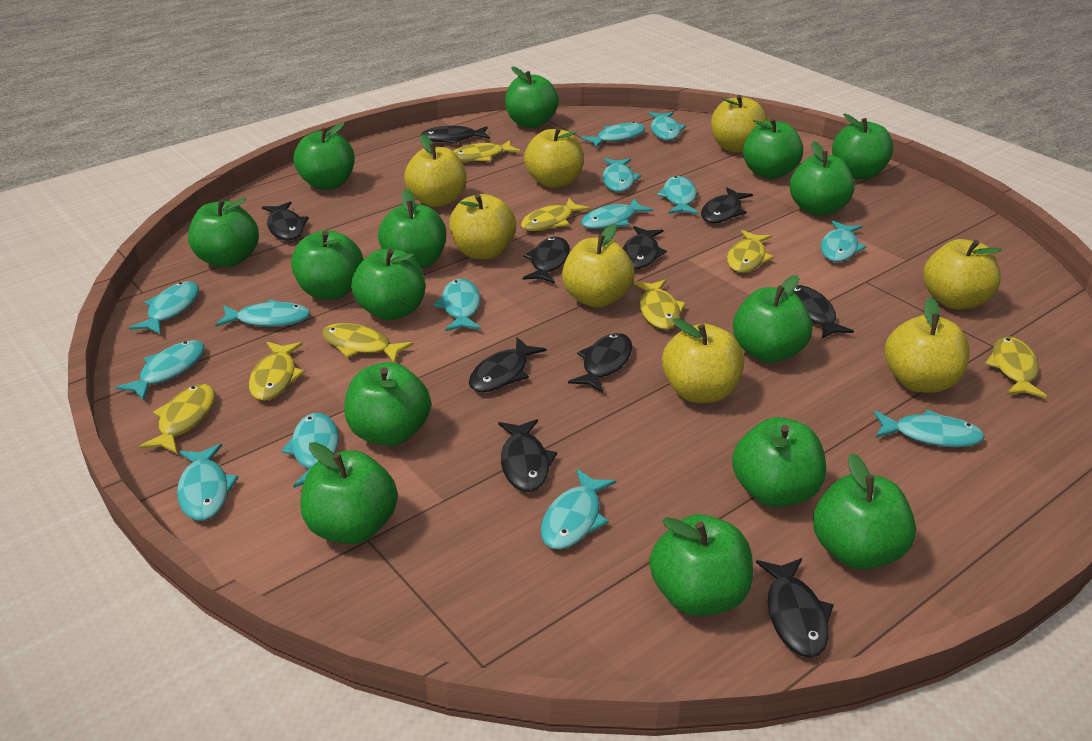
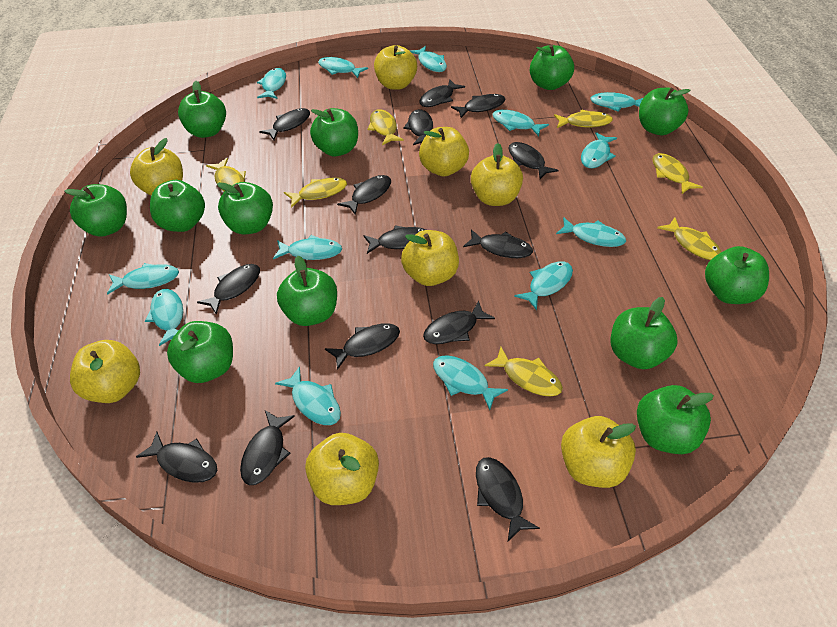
black fish: 10 -> 14
green apple: 15 -> 12
turquoise fish: 14 -> 13
yellow fish: 8 -> 7

